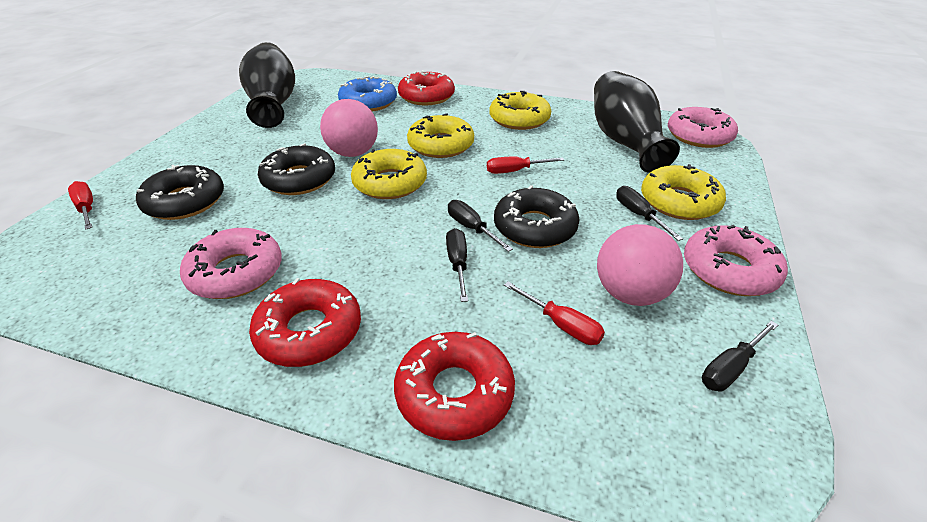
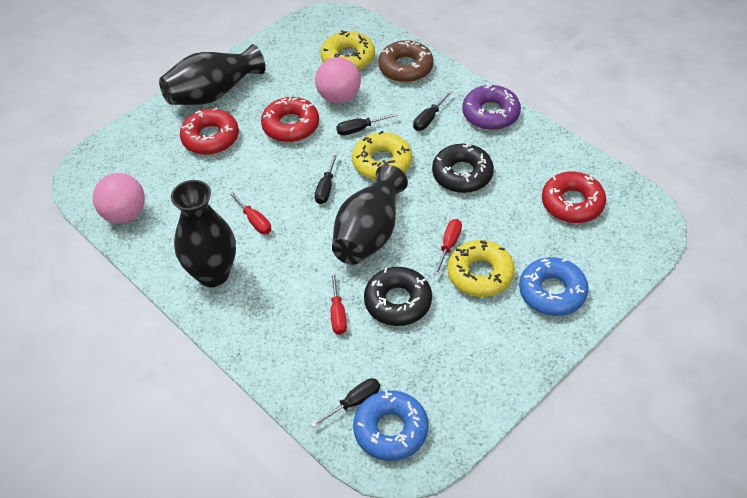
black donut: 3 -> 2
black vase: 2 -> 3
blue donut: 1 -> 2
brown donut: 0 -> 1
pink donut: 3 -> 0
purple donut: 0 -> 1
yellow donut: 4 -> 3

